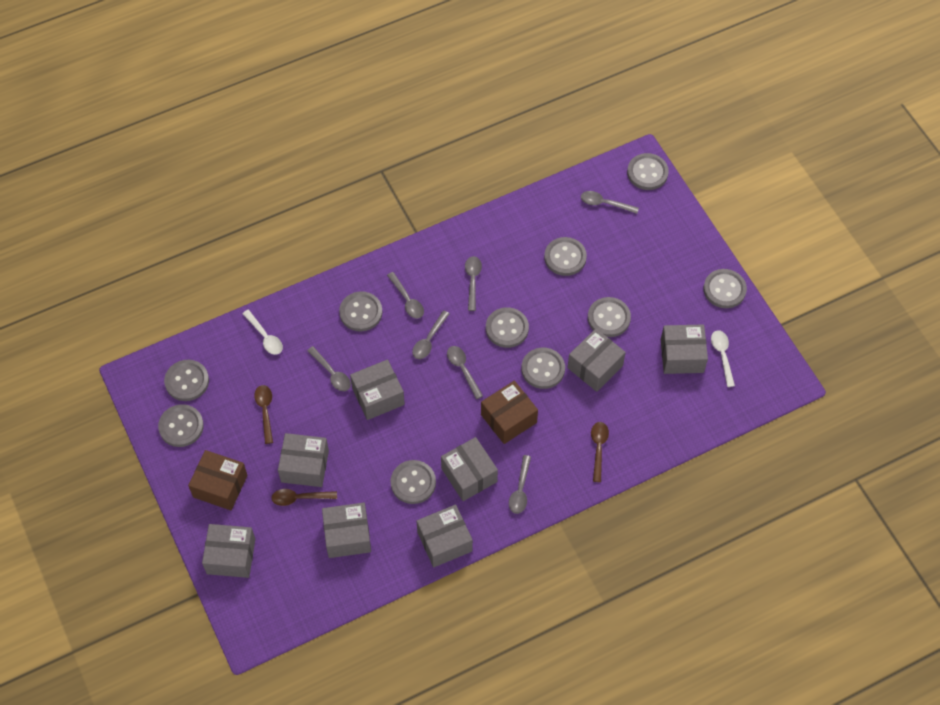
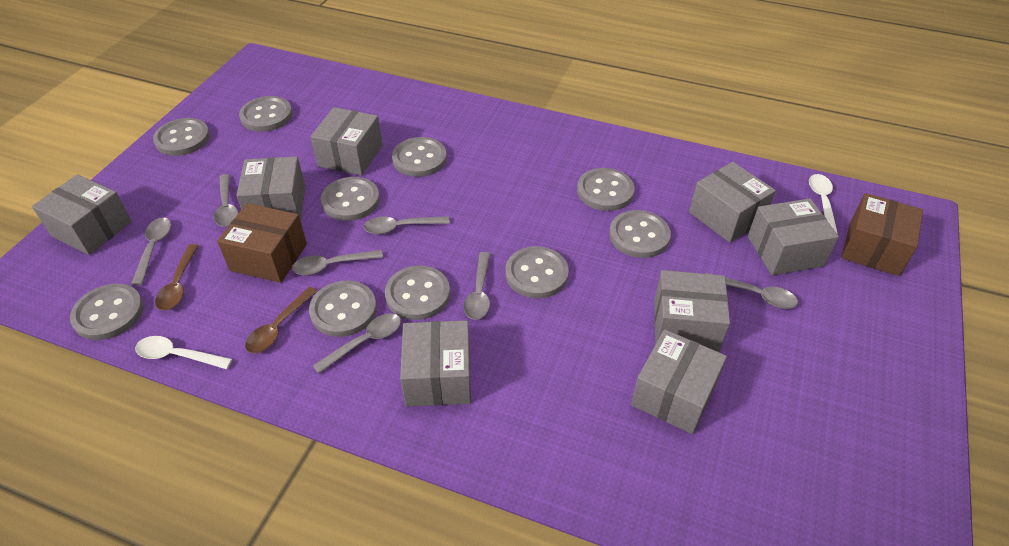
brown spoon: 3 -> 2

